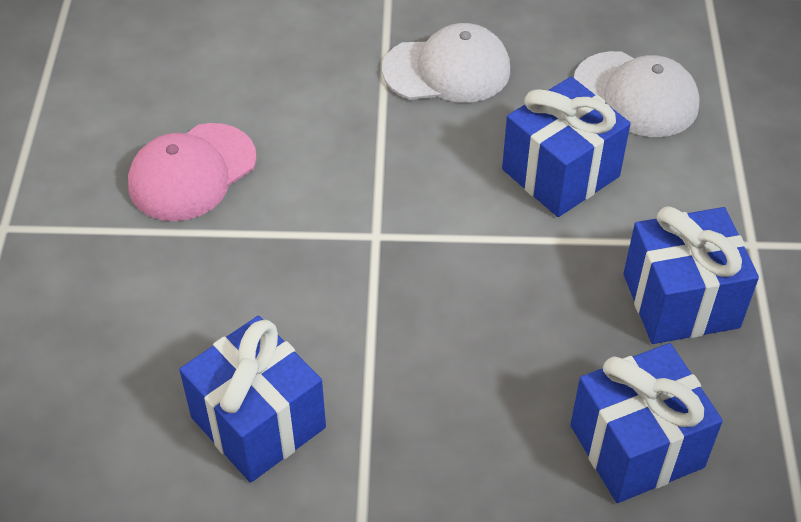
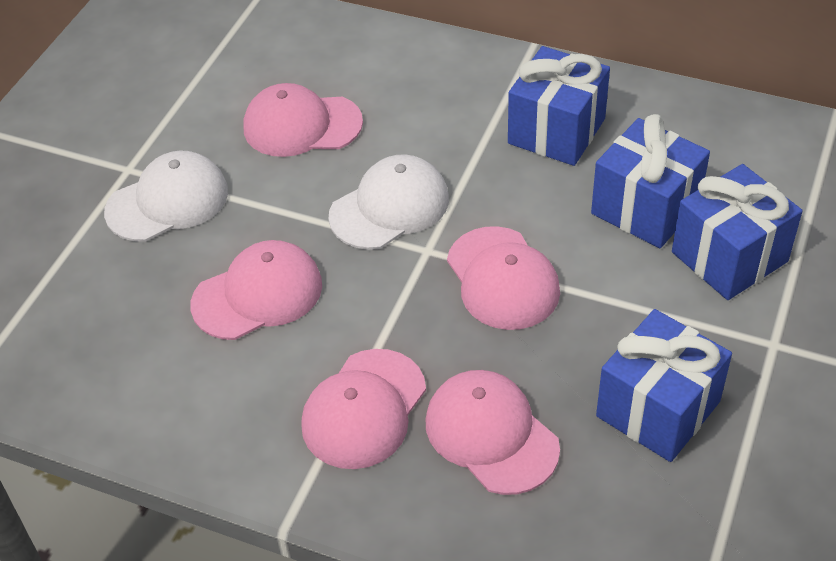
pink cap: 1 -> 5

